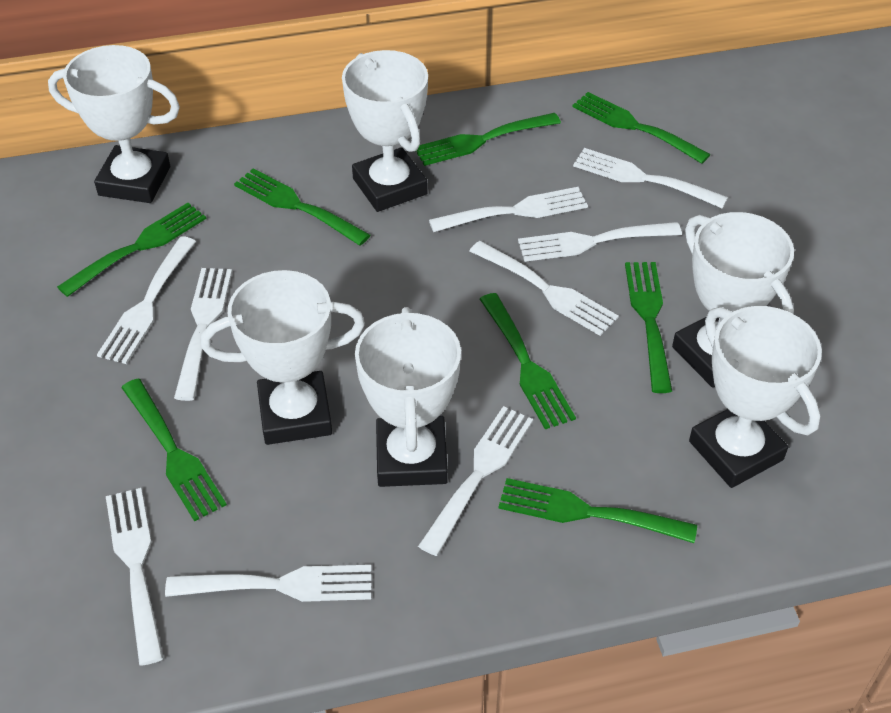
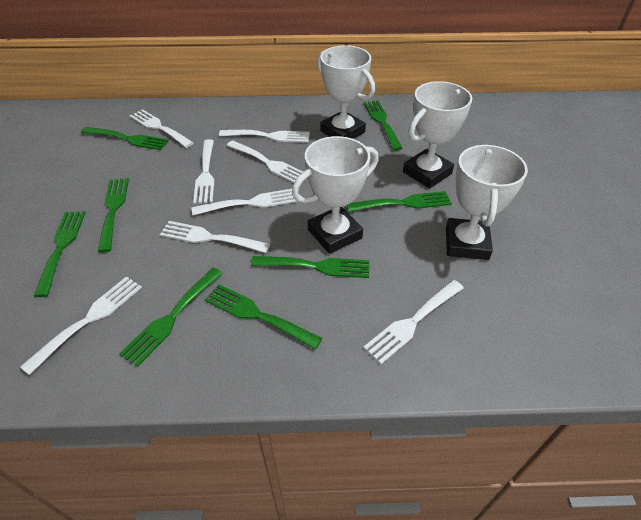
white fork: 9 -> 8
white trophy: 6 -> 4

